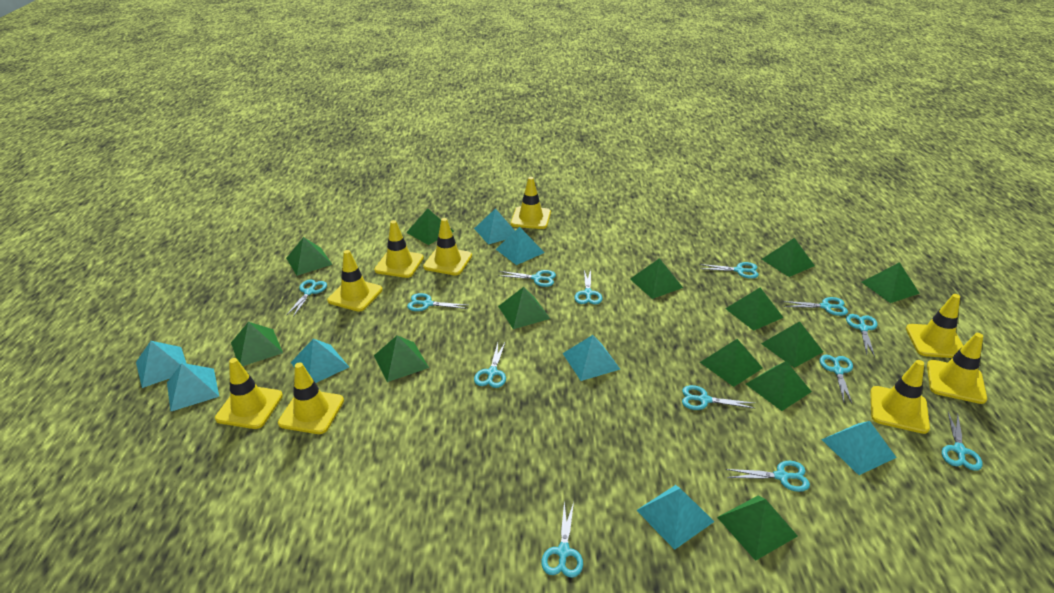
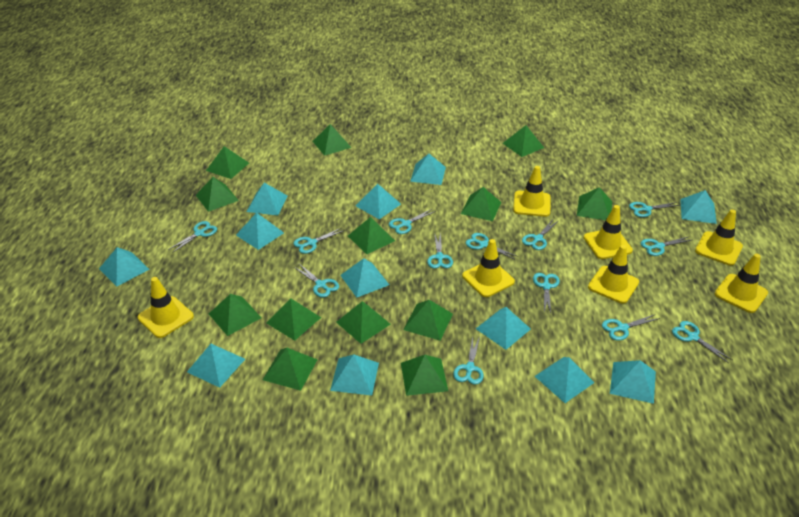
turquoise pyramid: 8 -> 12
yellow traffic cone: 9 -> 7

